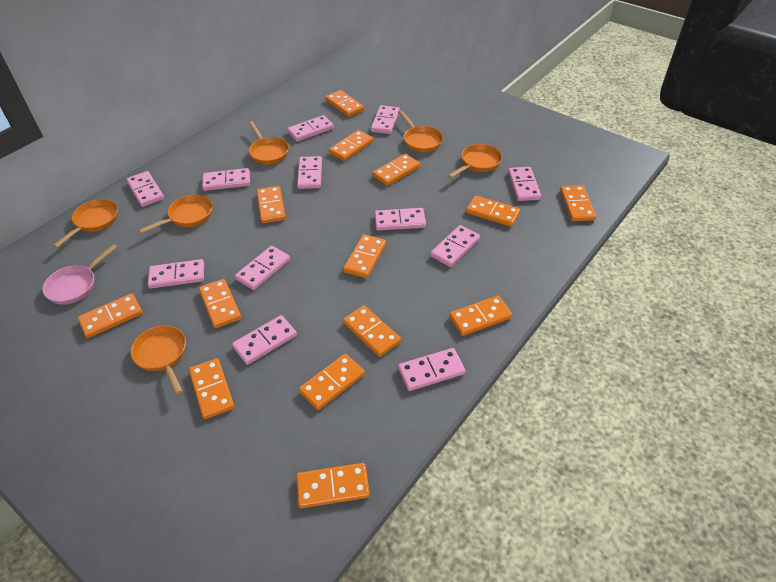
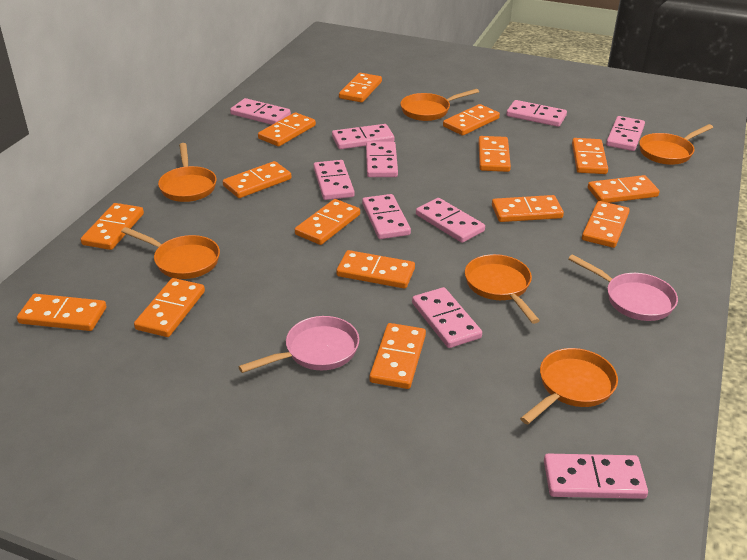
orange domino: 14 -> 15
pink domino: 12 -> 10
pink pan: 1 -> 2

